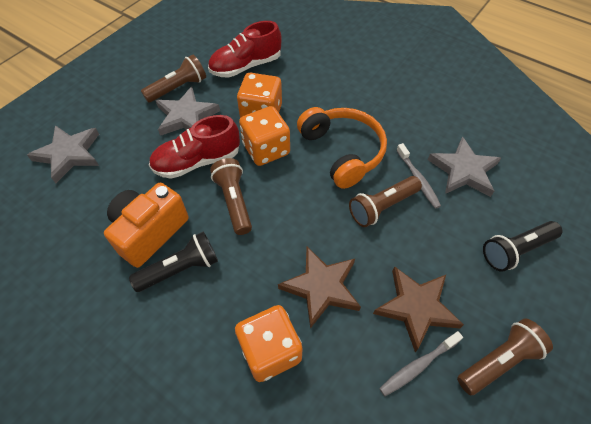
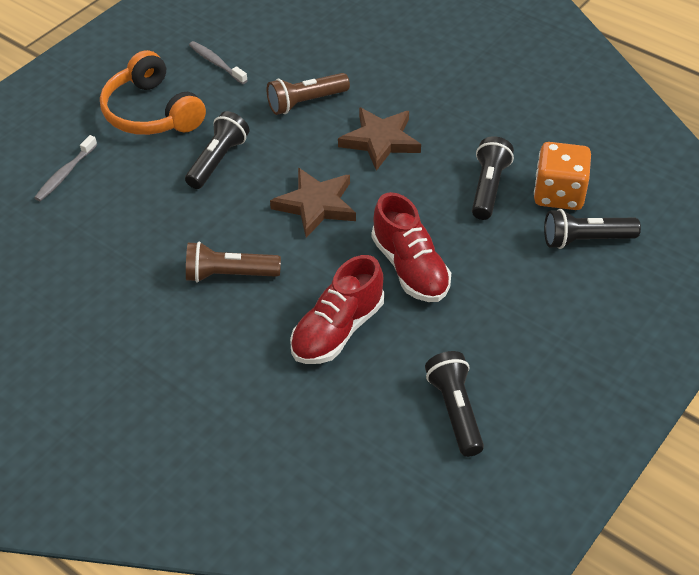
black flashlight: 2 -> 4
brown flashlight: 4 -> 2
grey star: 3 -> 0
orange camera: 1 -> 0
orange dice: 3 -> 1

